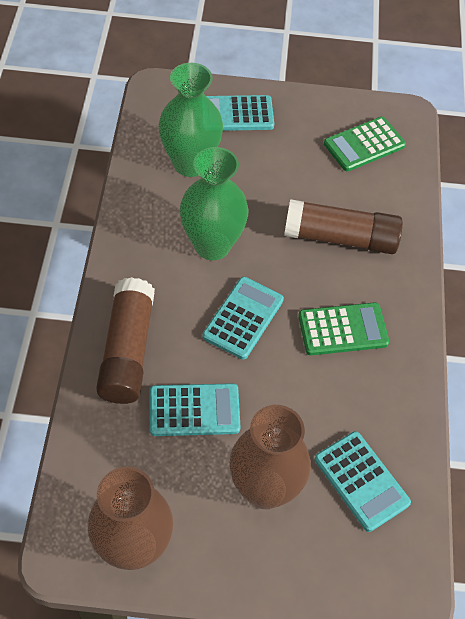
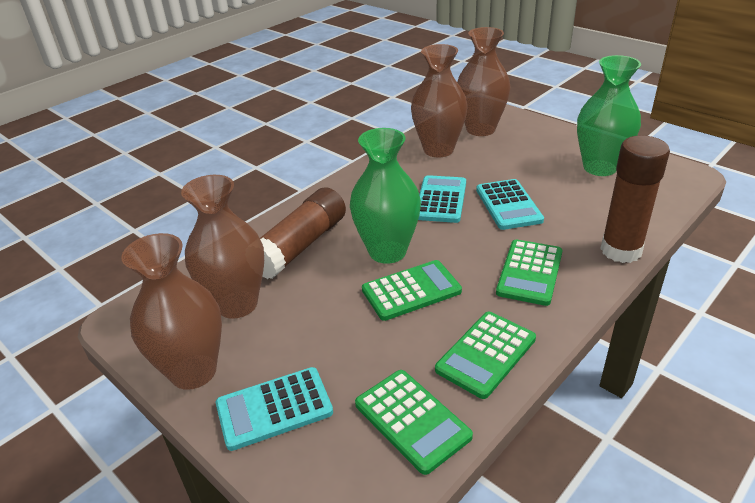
brown vase: 2 -> 4
green calculator: 2 -> 4
turquoise calculator: 4 -> 3

